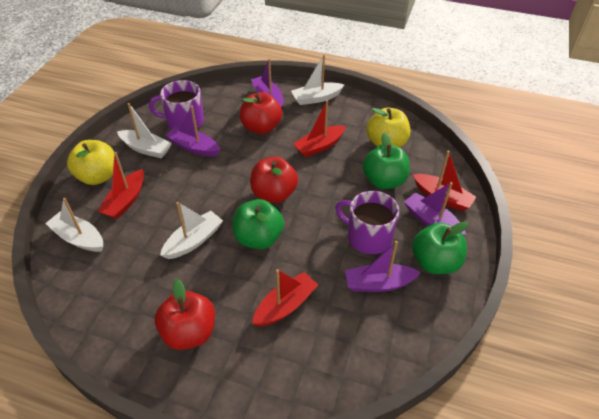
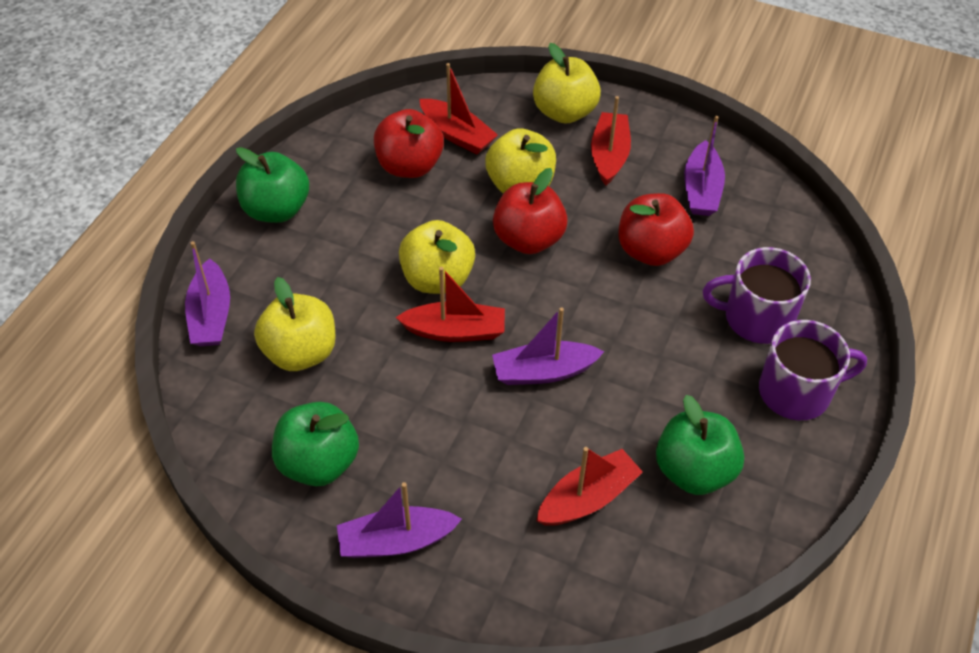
white boat: 4 -> 0
yellow apple: 2 -> 4

